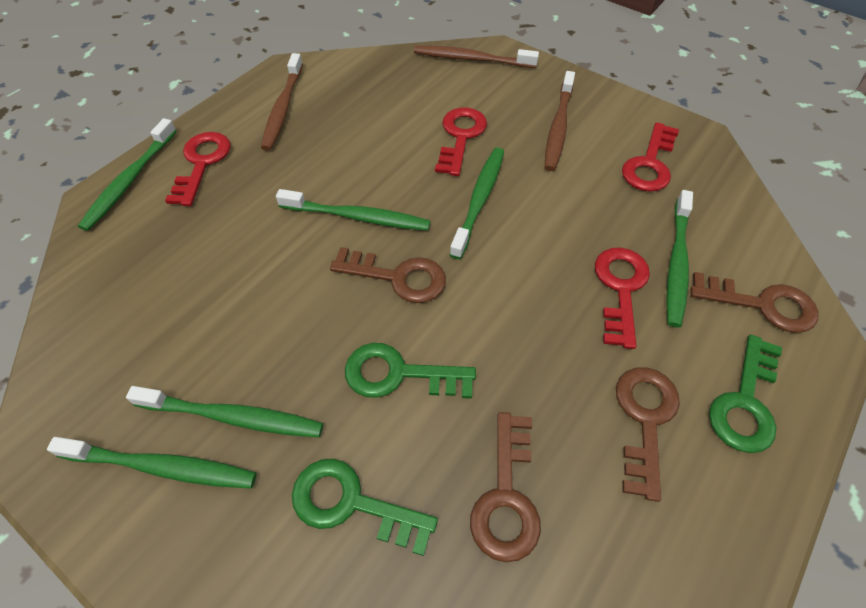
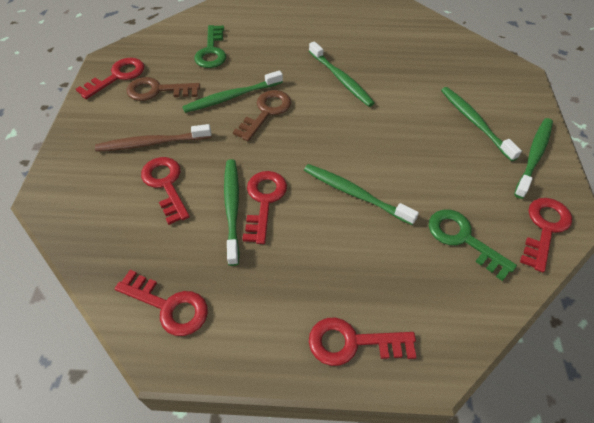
brown key: 4 -> 2
brown toothbrush: 3 -> 1
green key: 3 -> 2
red key: 4 -> 6

